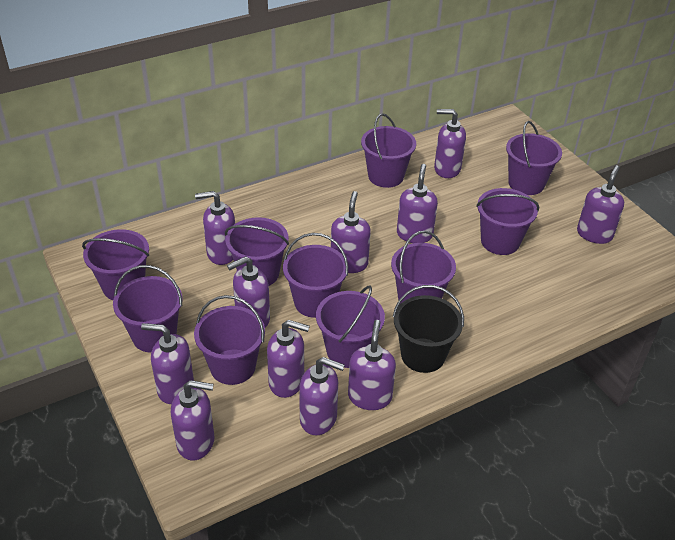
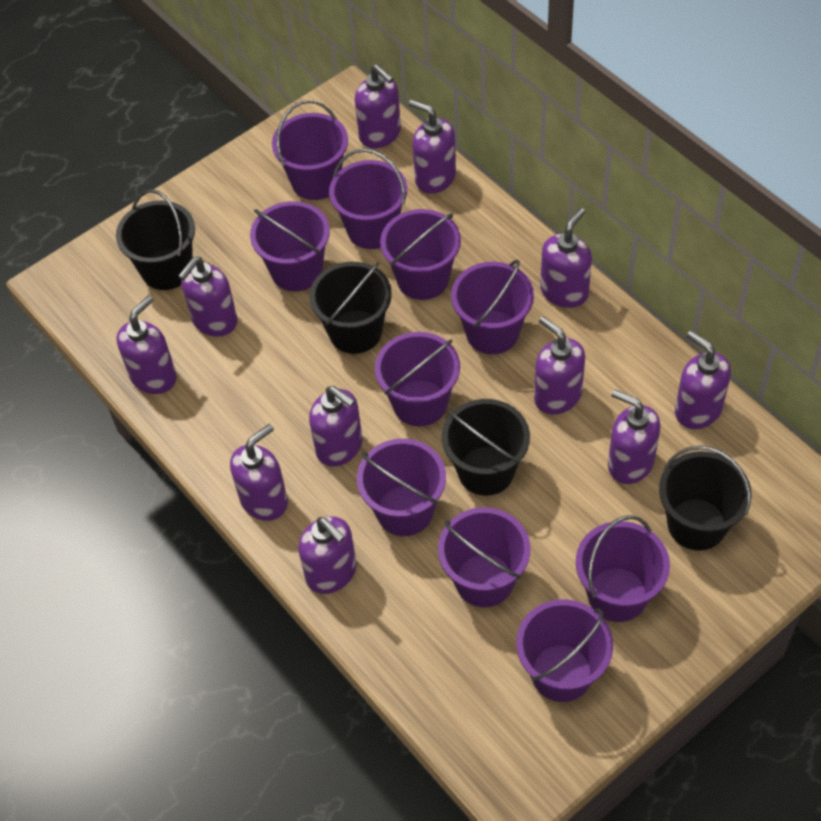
black bucket: 1 -> 4

